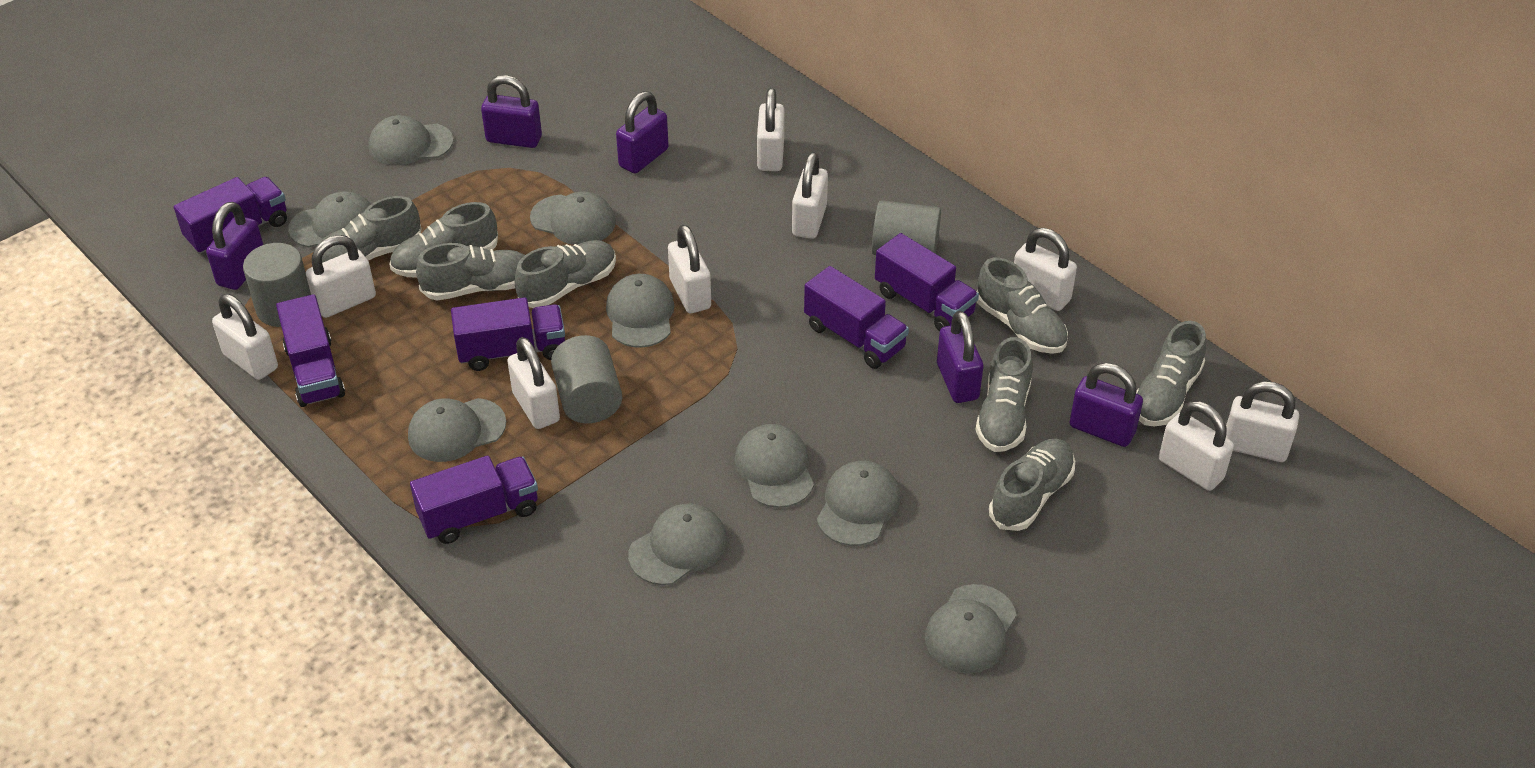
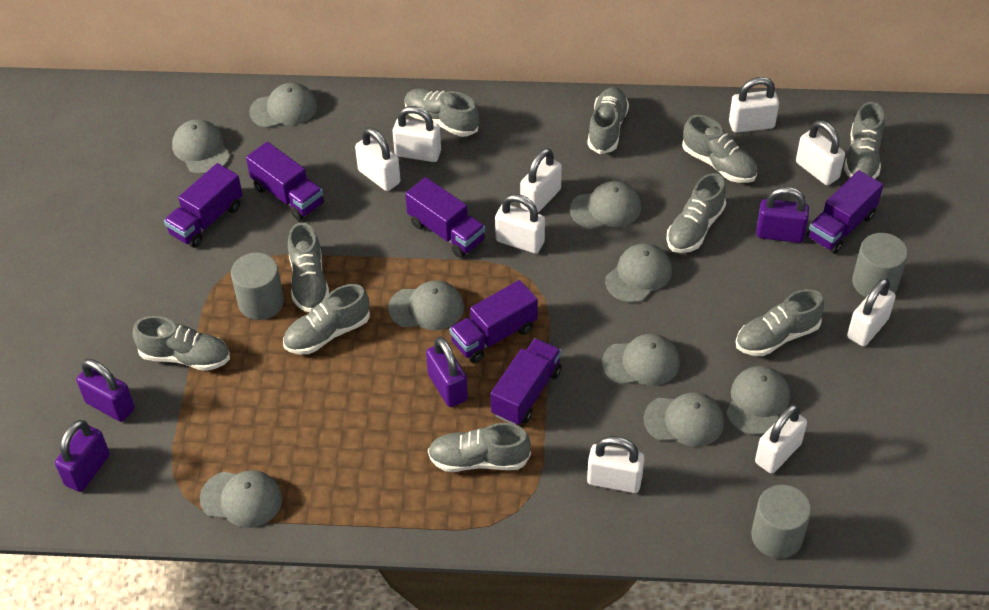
grey shoe: 8 -> 10
purple padlock: 5 -> 4

